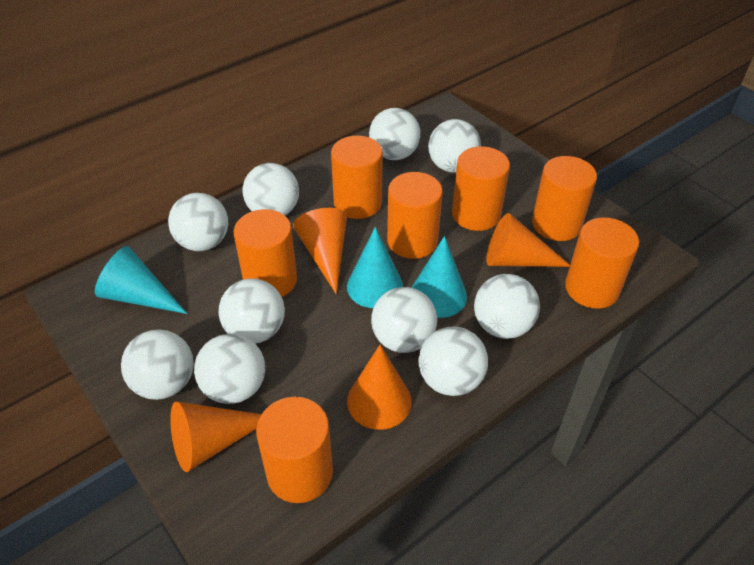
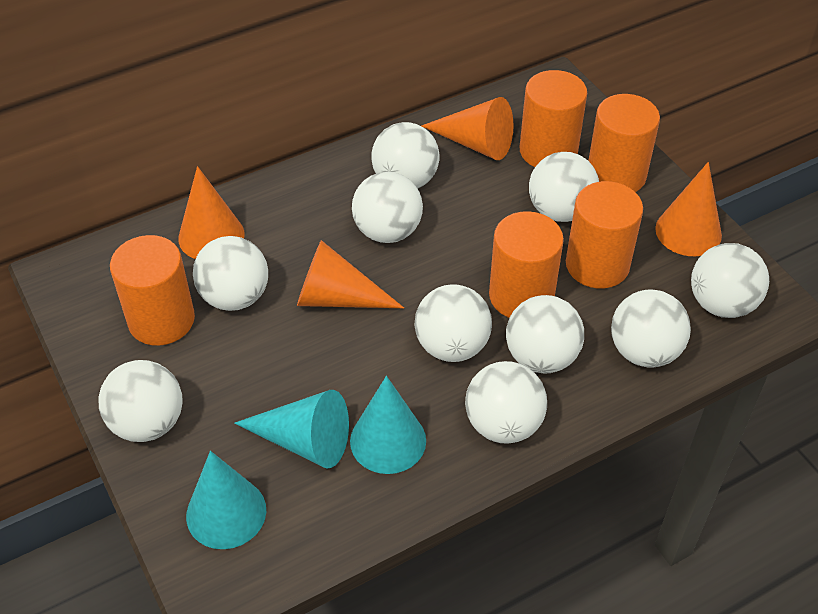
orange cylinder: 7 -> 5

